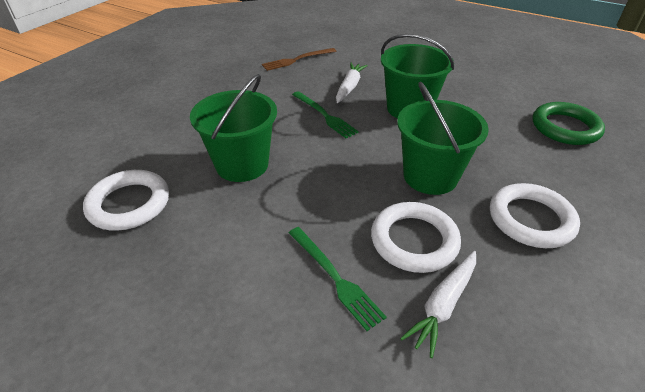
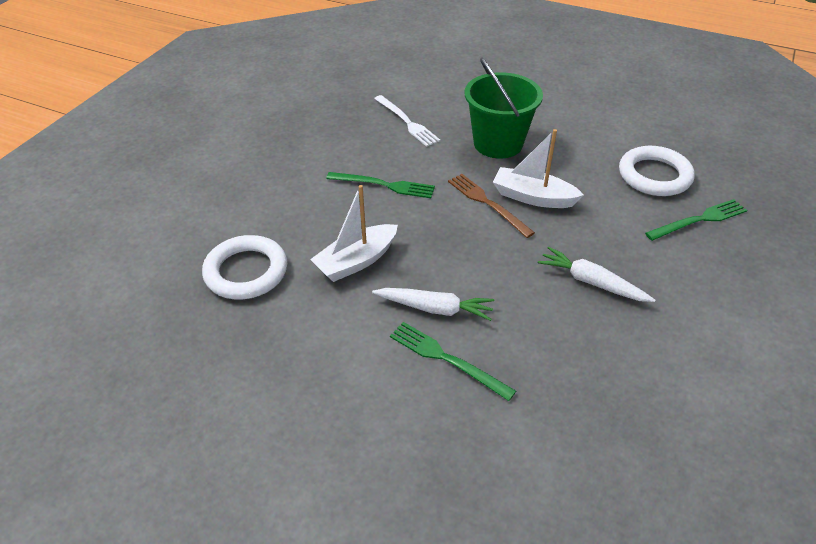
green bucket: 3 -> 1
green fork: 2 -> 3
green ring: 1 -> 0
white boat: 0 -> 2
white fork: 0 -> 1
white ring: 3 -> 2

